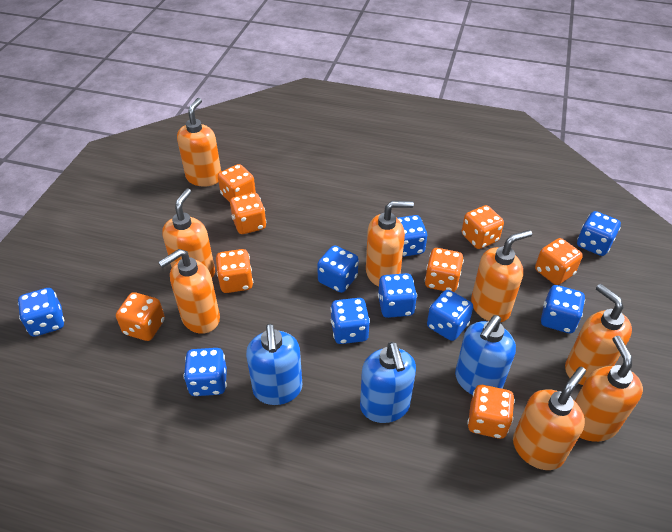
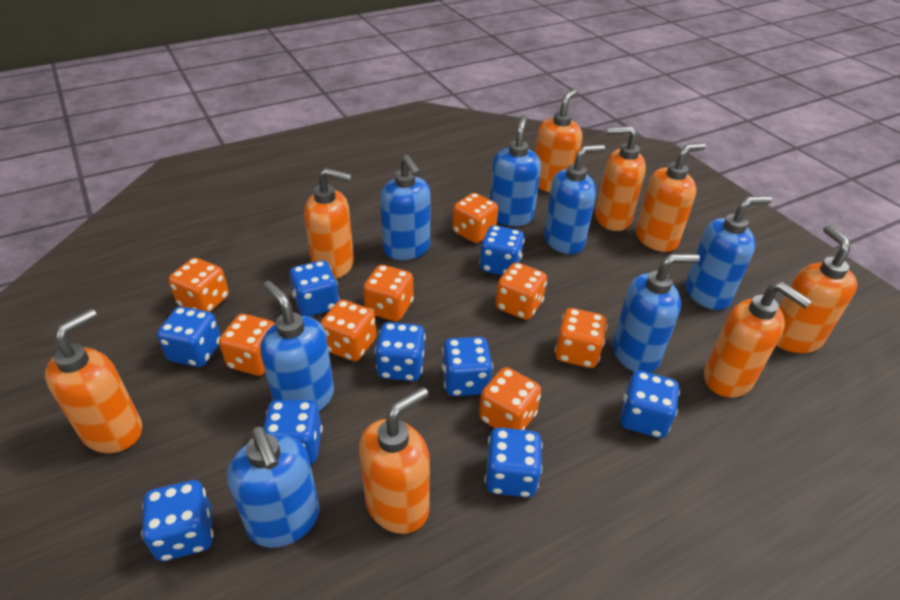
blue soap dispenser: 3 -> 7

